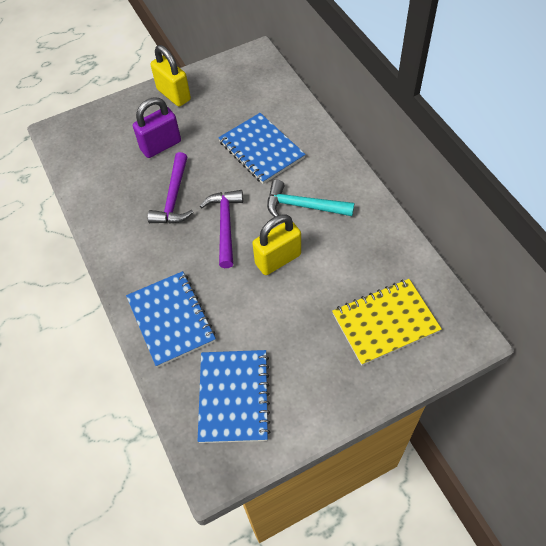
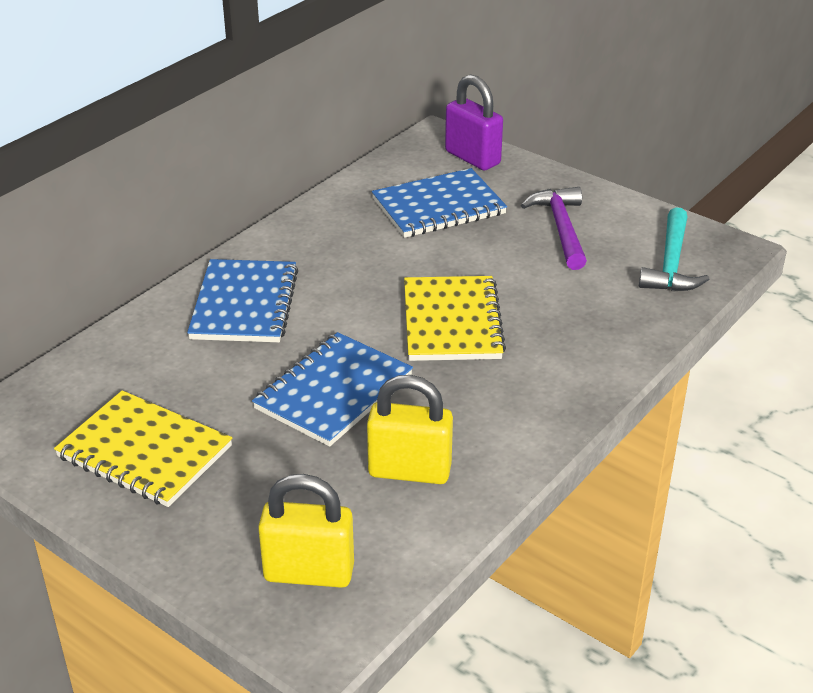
purple hammer: 2 -> 1
yellow notebook: 1 -> 2

